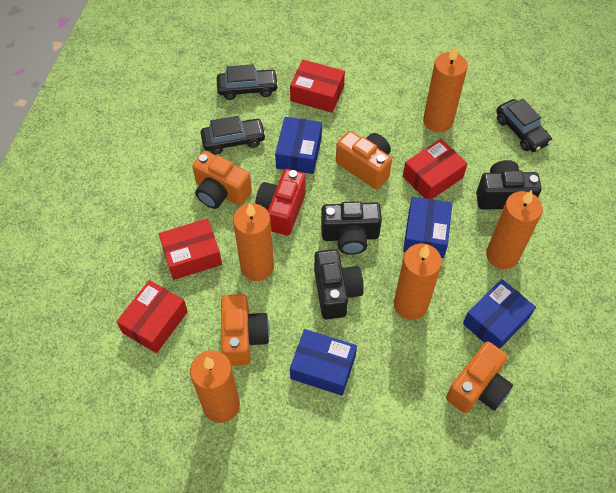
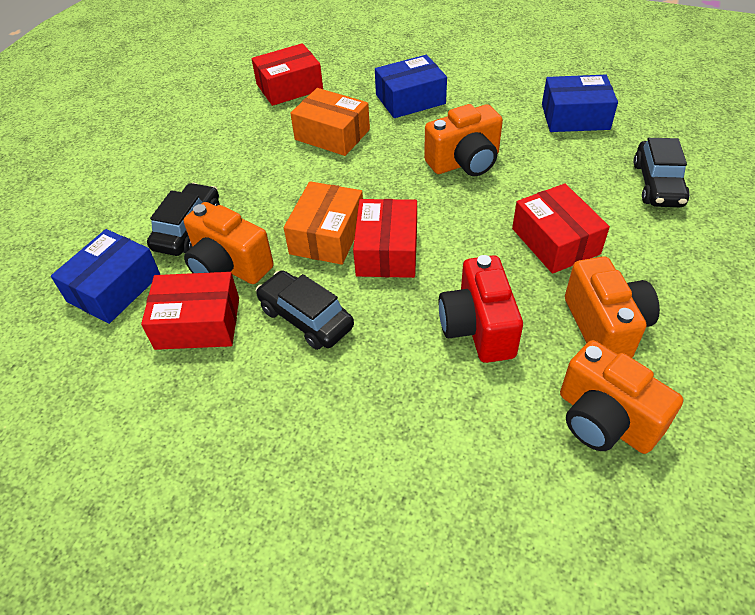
black camera: 3 -> 0
blue box: 4 -> 3
orange box: 0 -> 2
orange candle: 5 -> 0

